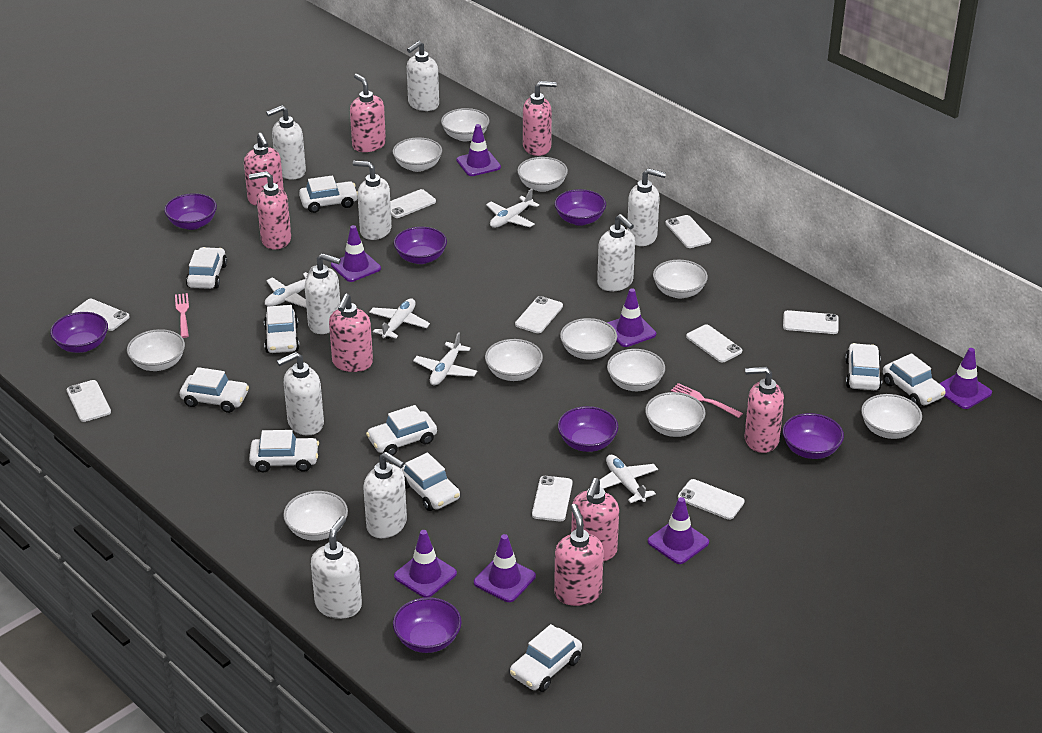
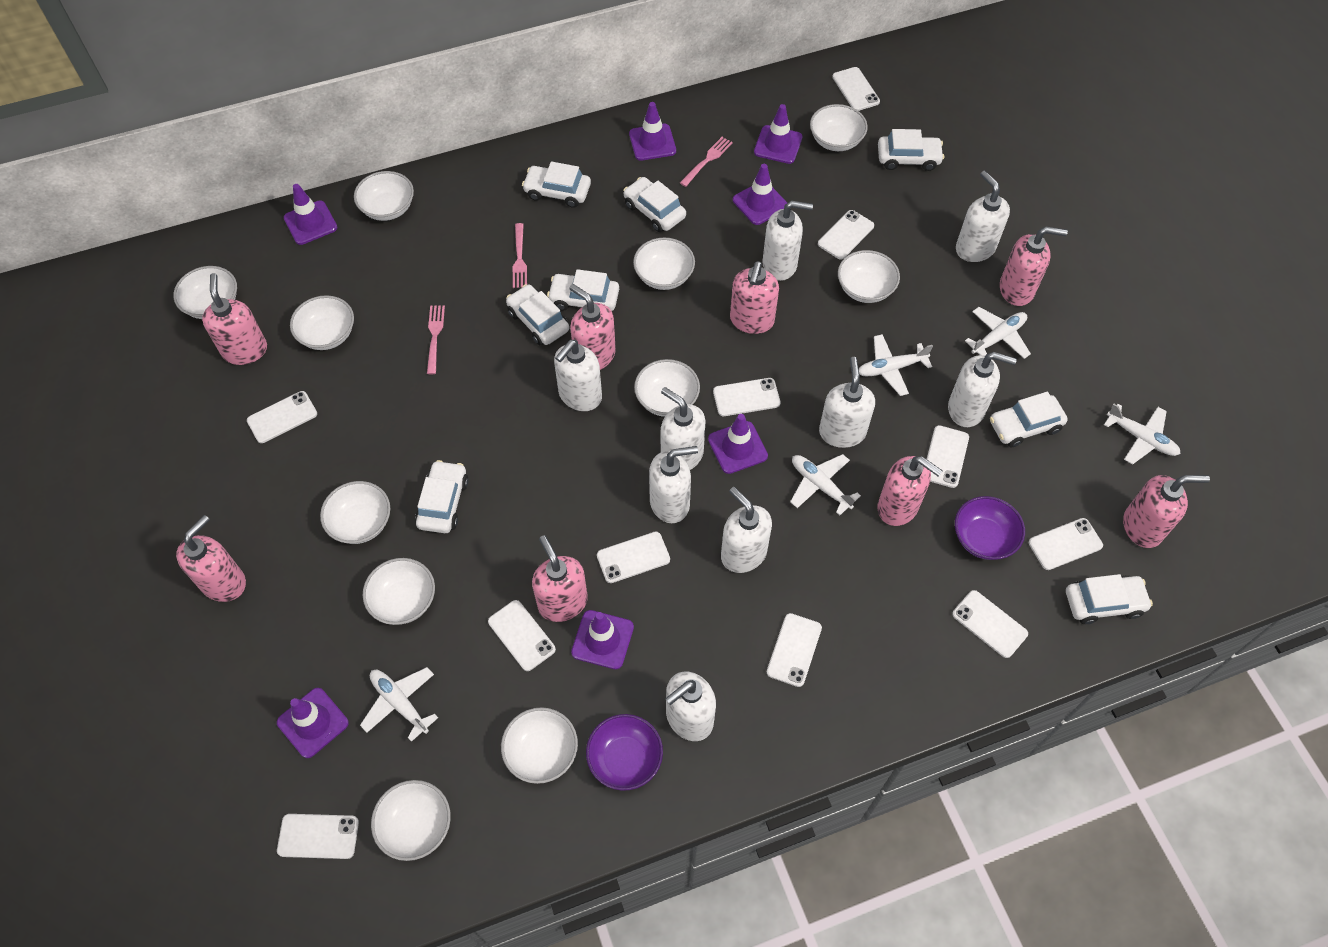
pink fork: 2 -> 3
purple bowl: 7 -> 2
white car: 10 -> 8
white phone: 9 -> 11

